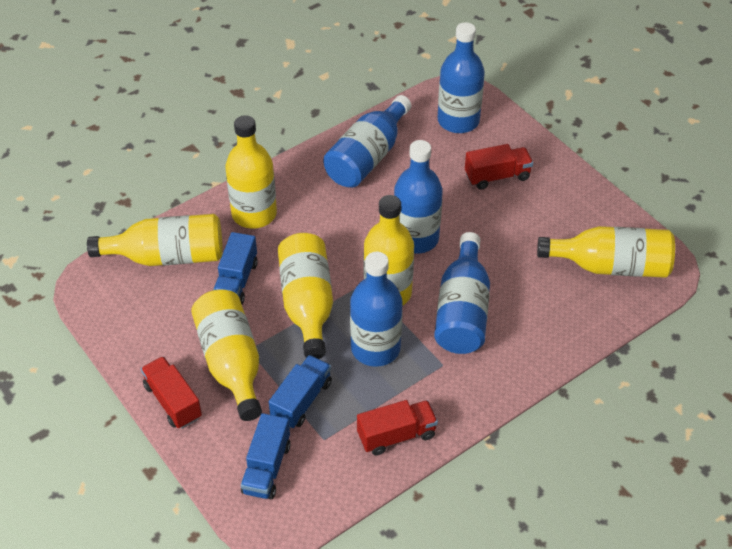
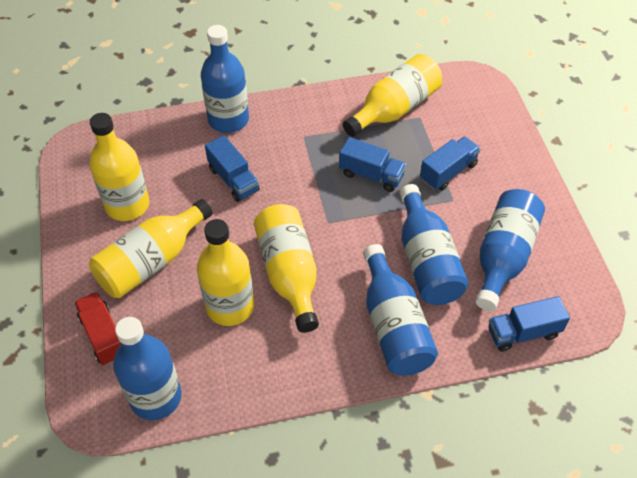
blue truck: 3 -> 4
red truck: 3 -> 1
yellow bottle: 6 -> 5

